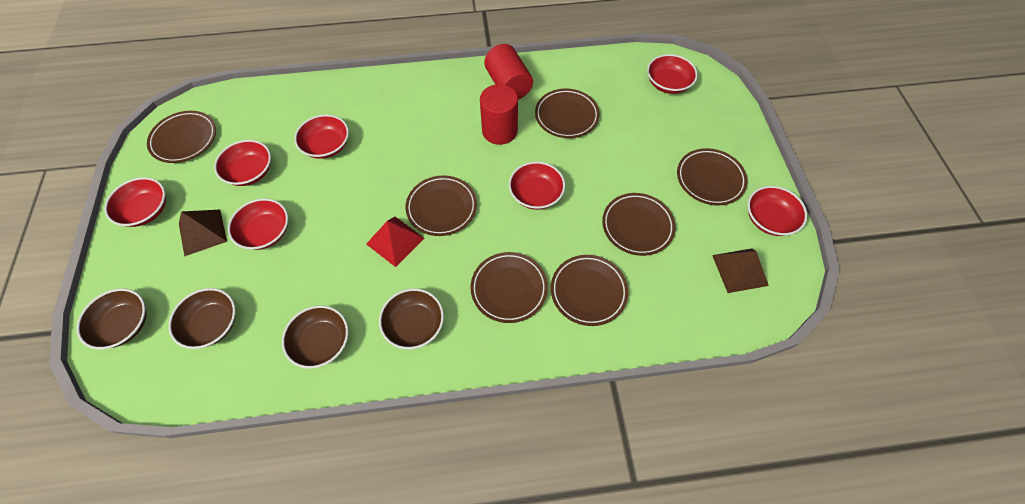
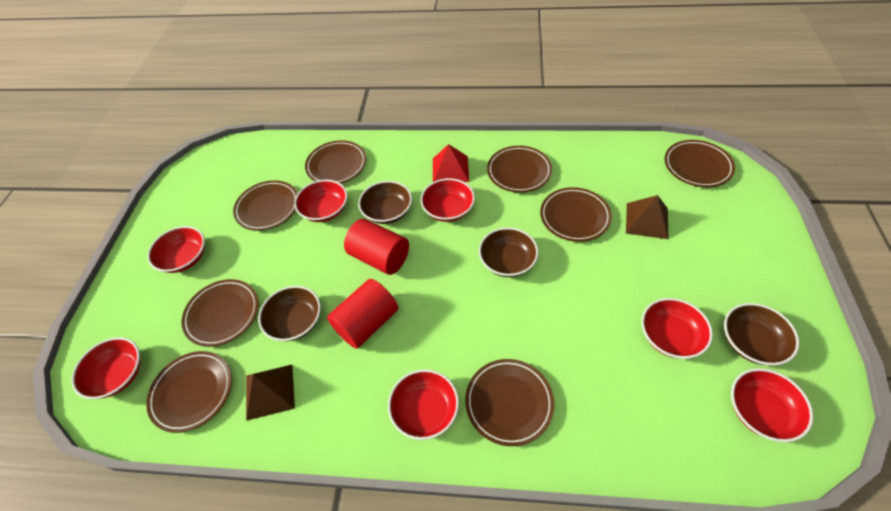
brown plate: 7 -> 8

